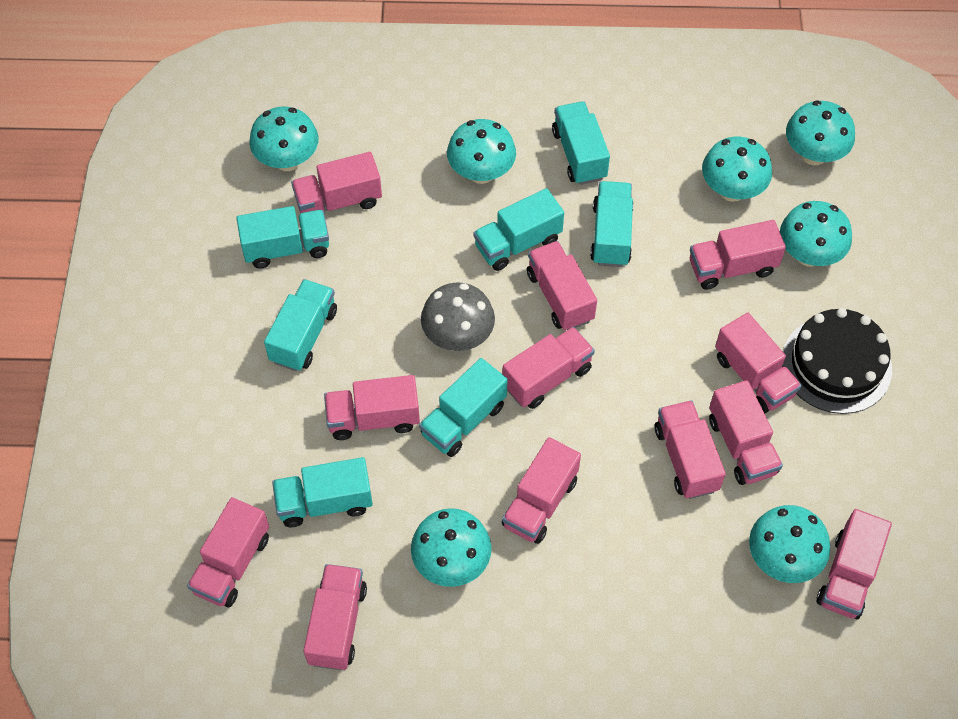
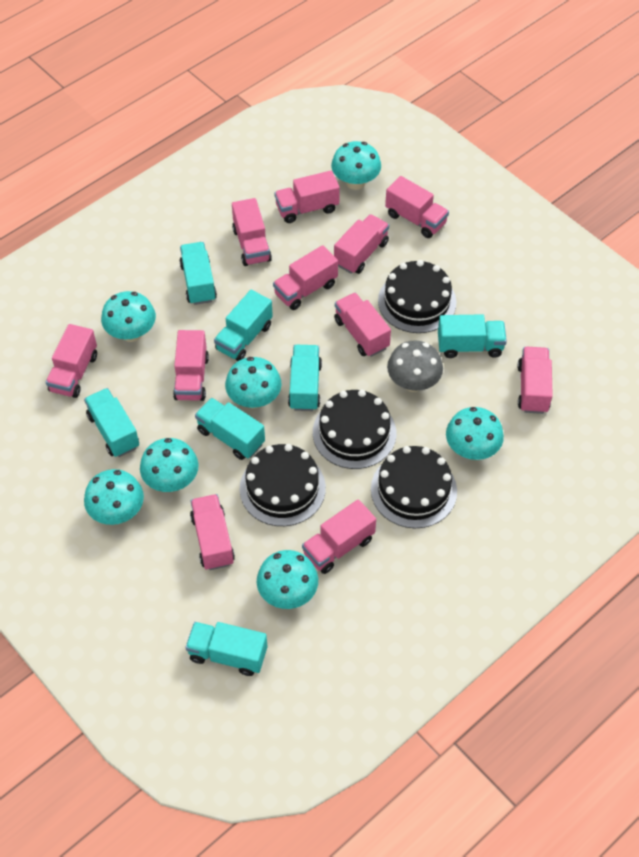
black cake: 1 -> 4
pink truck: 12 -> 11

